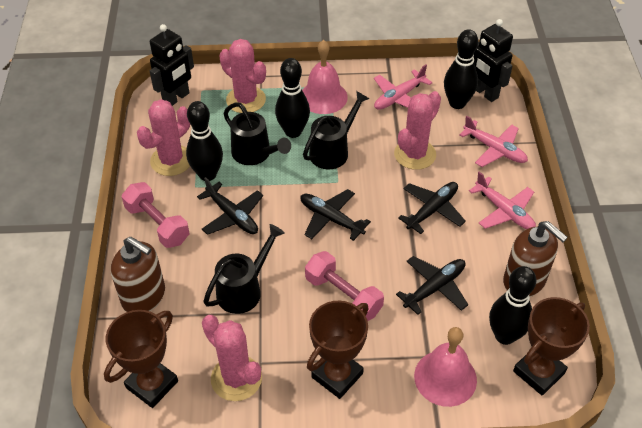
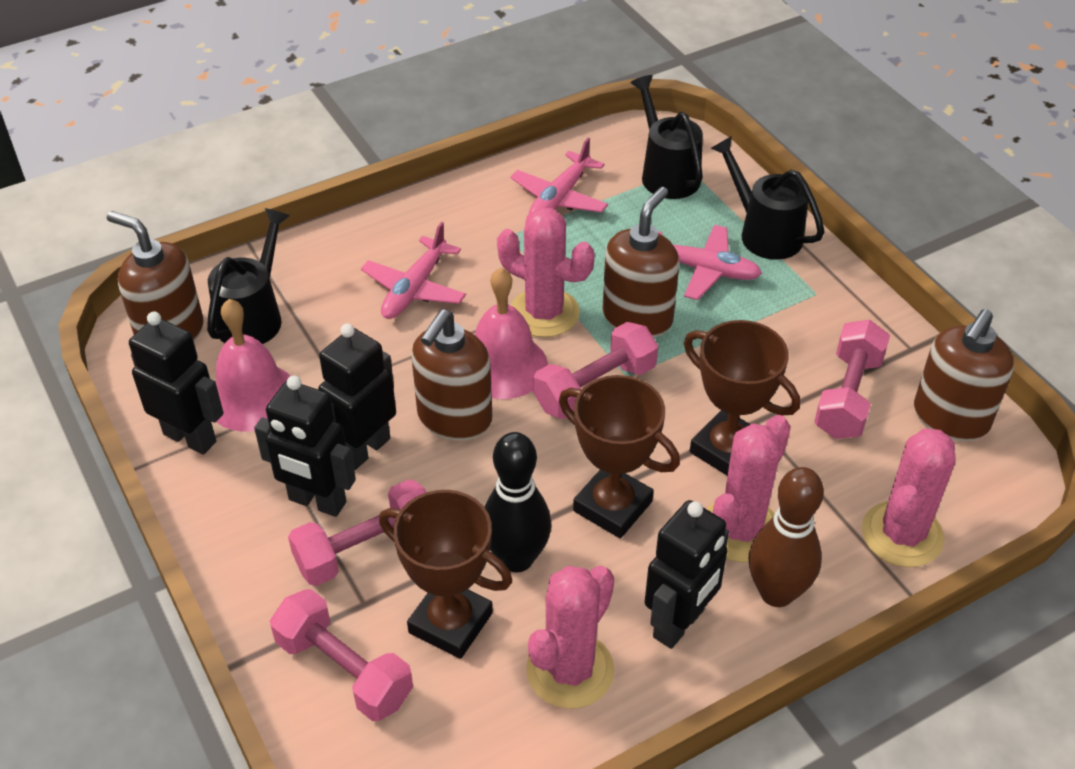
black bowling pin: 4 -> 1
black plane: 4 -> 0
black robot: 2 -> 4
brown bowling pin: 0 -> 1
brown soap dispenser: 2 -> 4
pink dumbbell: 2 -> 4

